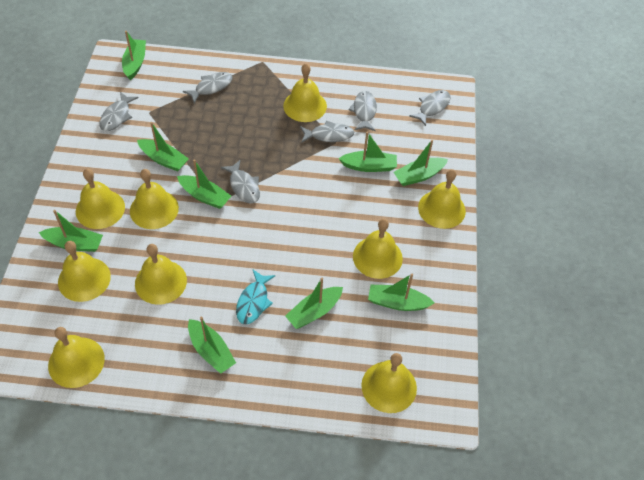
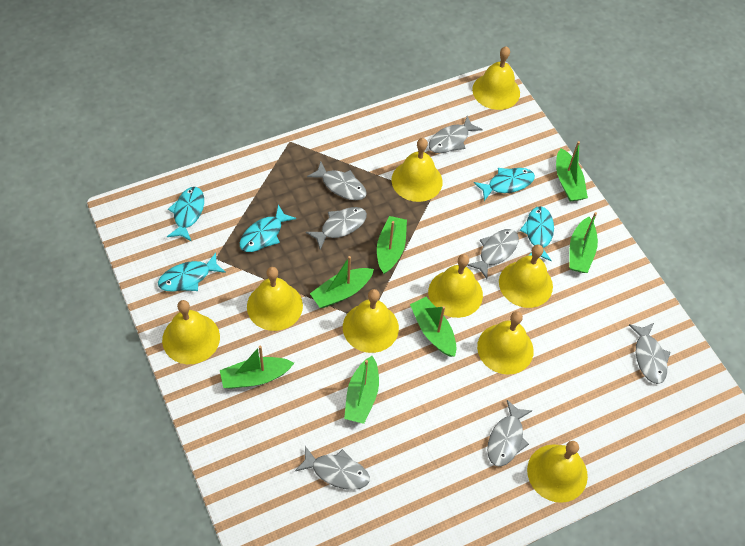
green boat: 9 -> 7
grey fish: 6 -> 7
turquoise fish: 1 -> 5

